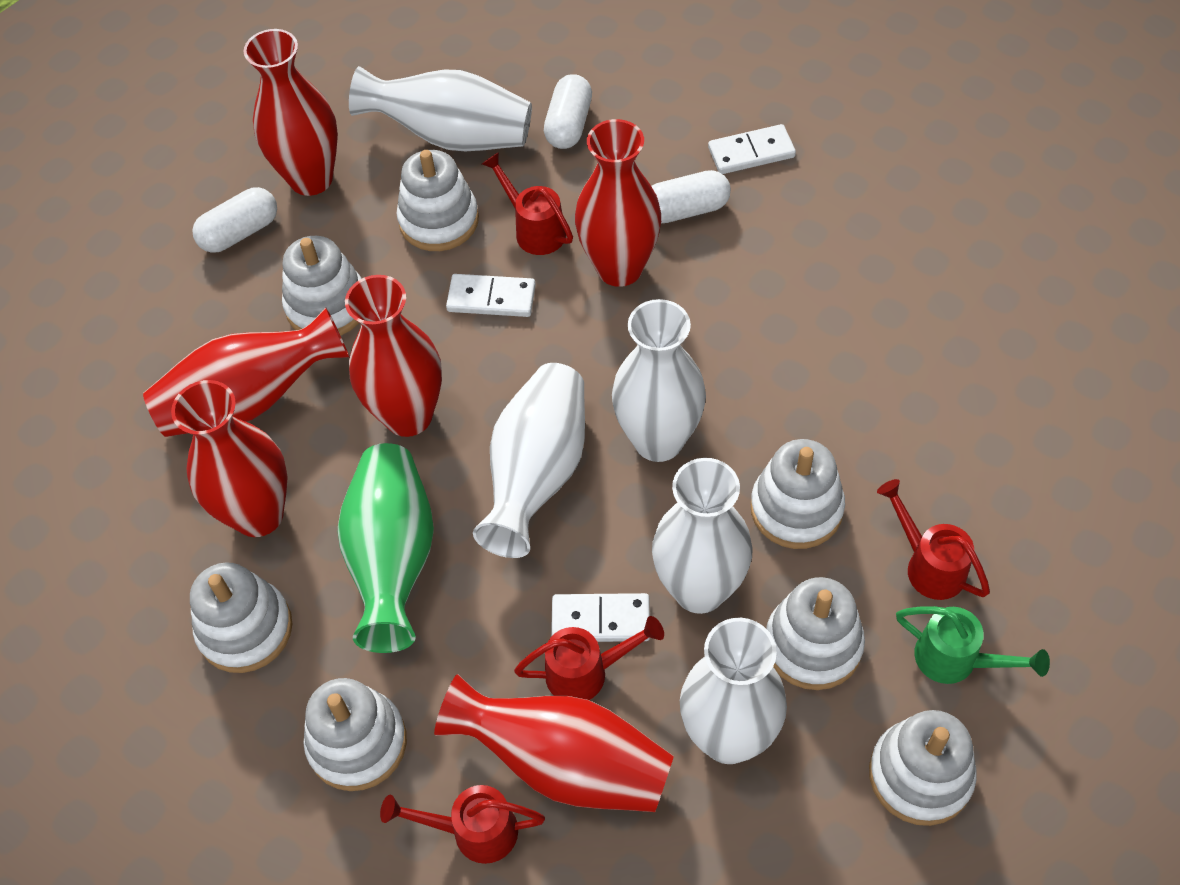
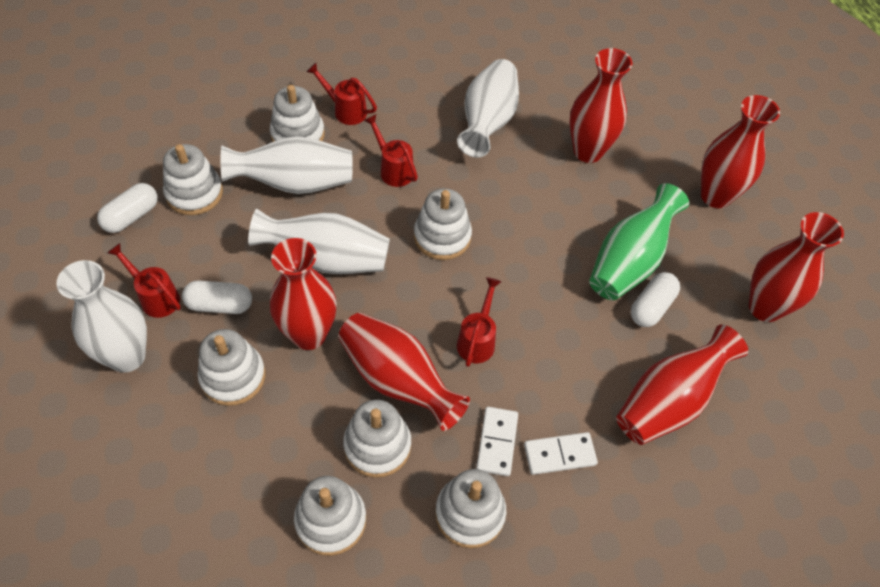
green watering can: 1 -> 0
white domino: 3 -> 2
white vase: 5 -> 4

